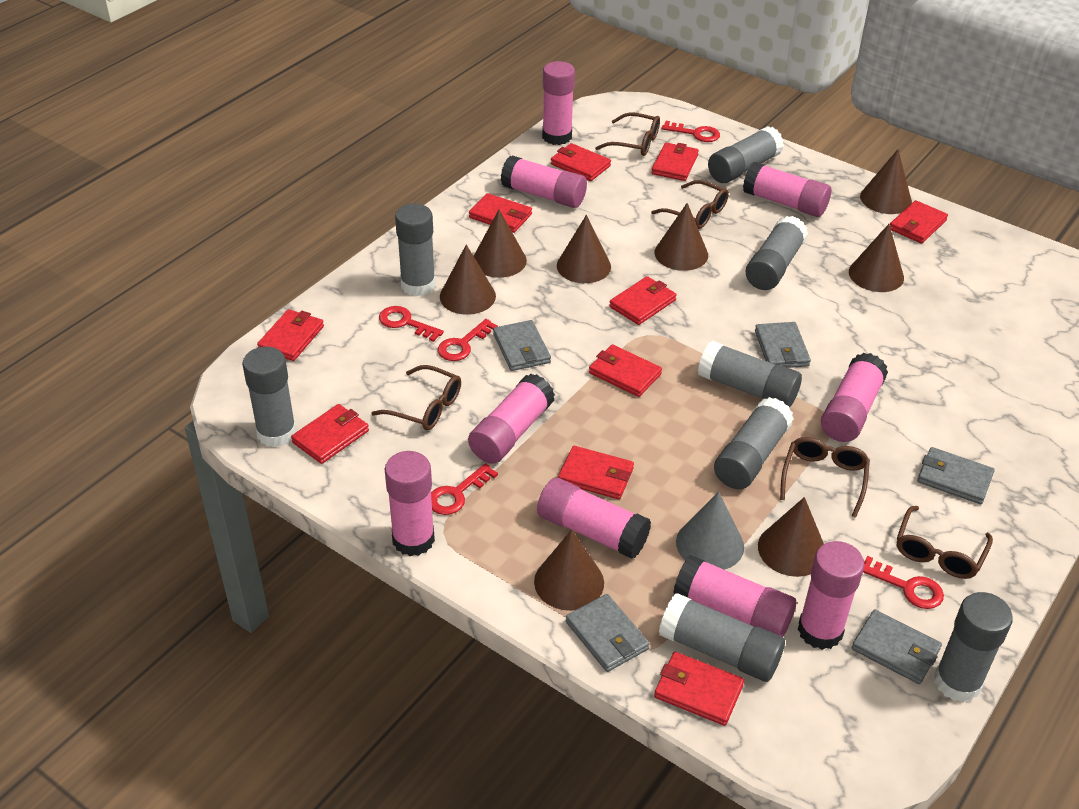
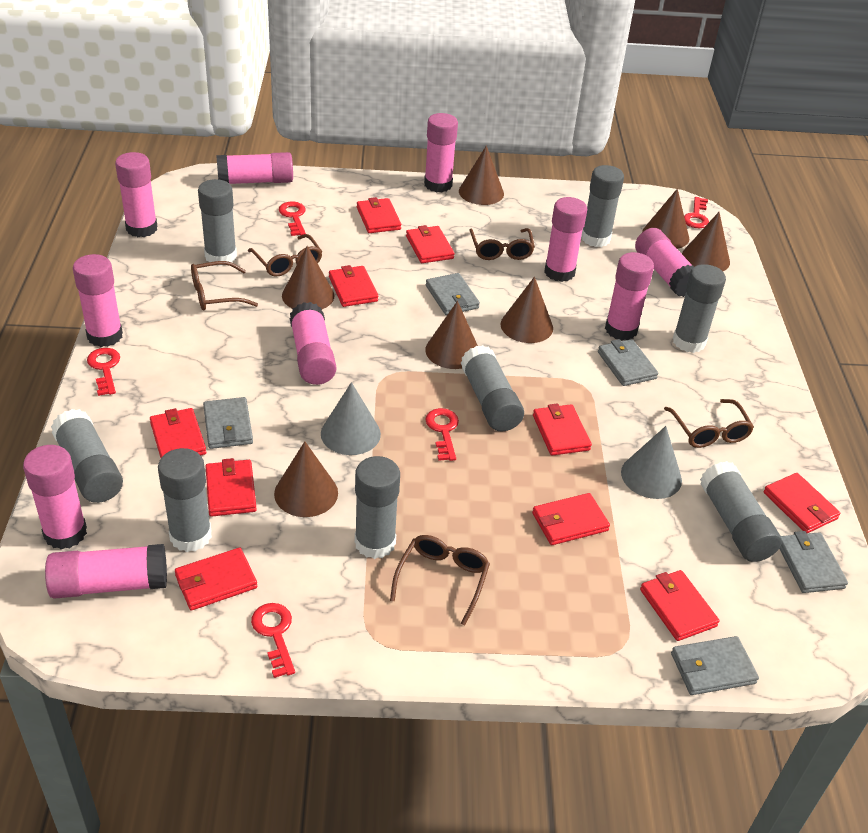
brown cone: 8 -> 7
grey cone: 1 -> 2
pink glue stick: 9 -> 10

